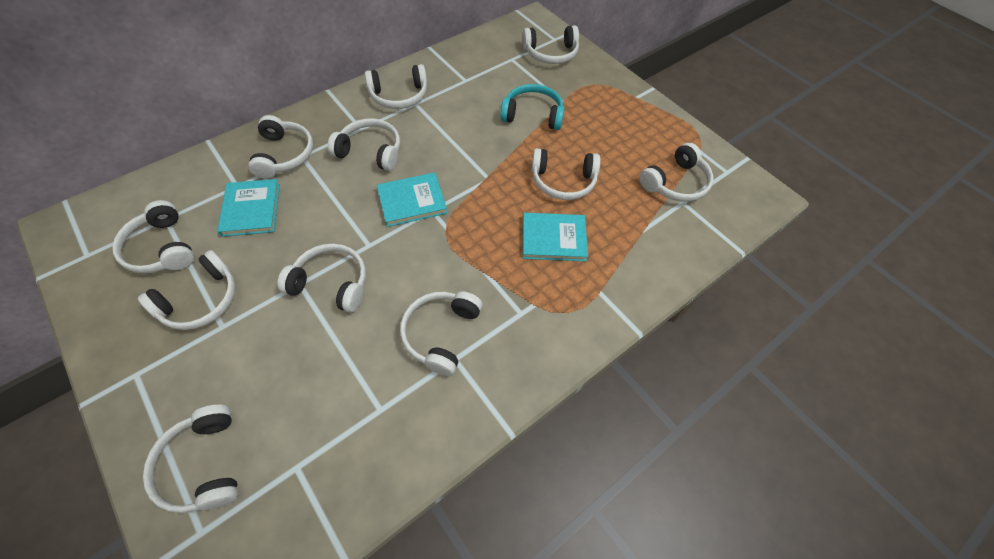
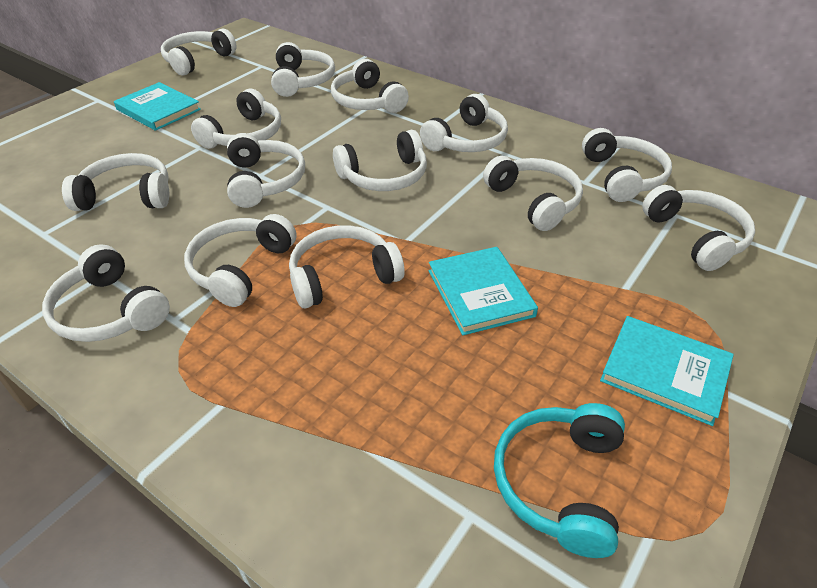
white headphones: 11 -> 14

